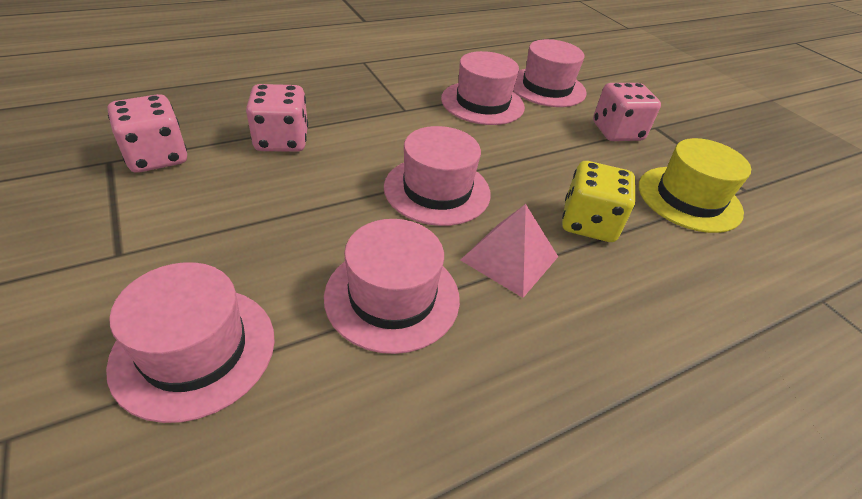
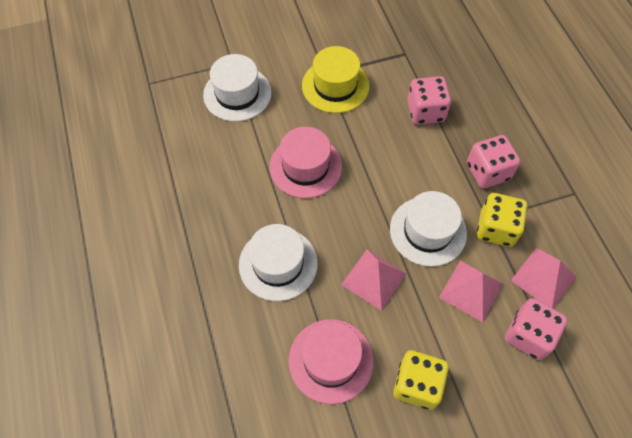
pink hat: 5 -> 2
pink pyramid: 1 -> 3
white hat: 0 -> 3
yellow dice: 1 -> 2

